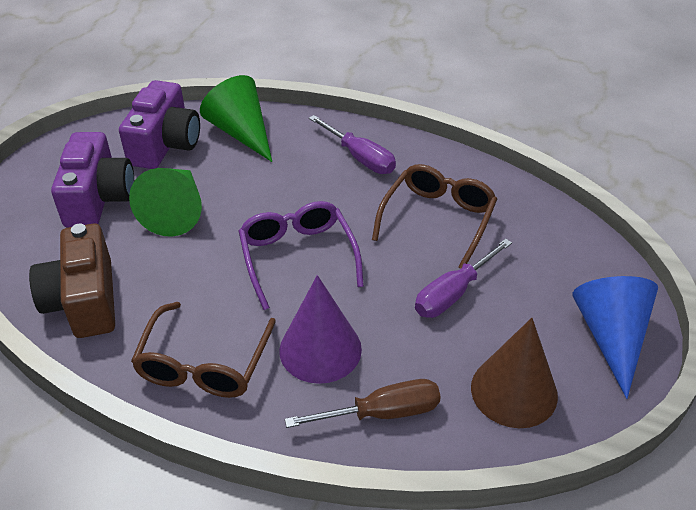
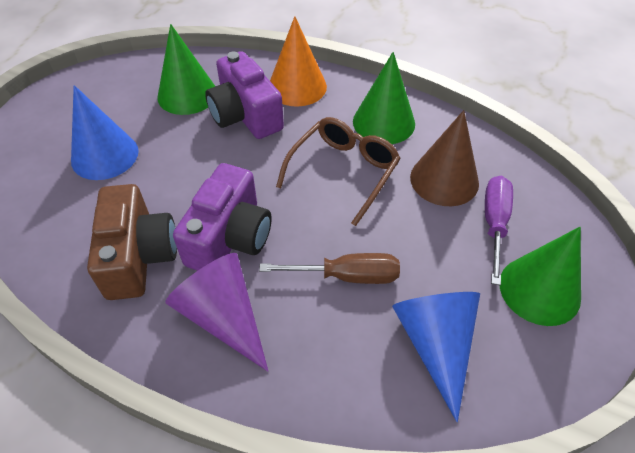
blue cone: 1 -> 2
brown glasses: 2 -> 1
green cone: 2 -> 3
orange cone: 0 -> 1
purple glasses: 1 -> 0
purple screwdriver: 2 -> 1

